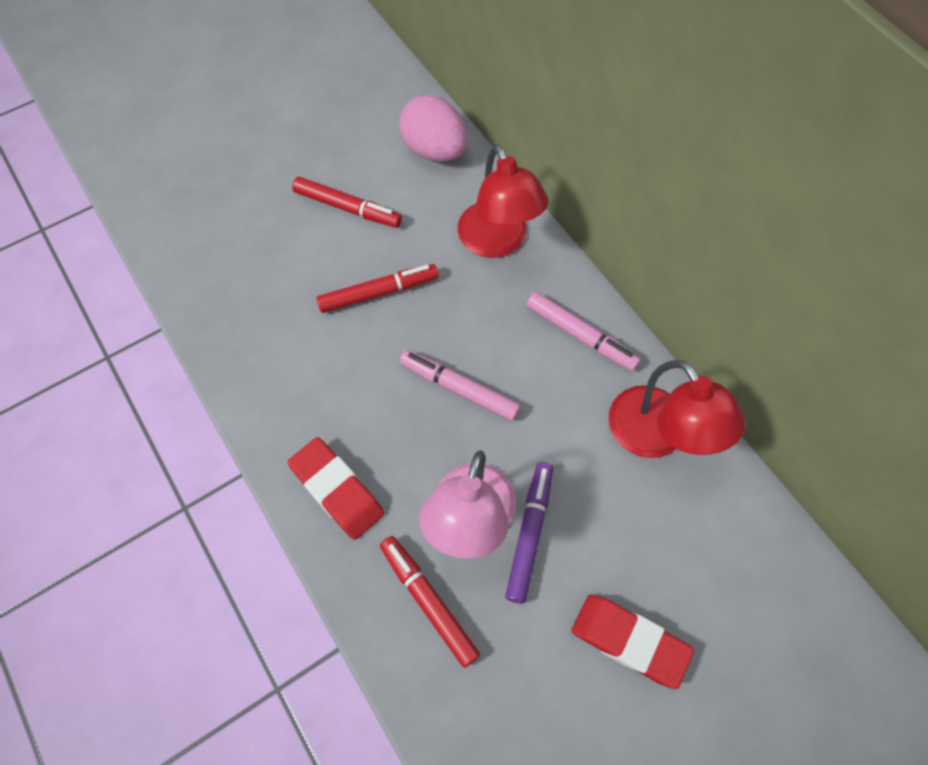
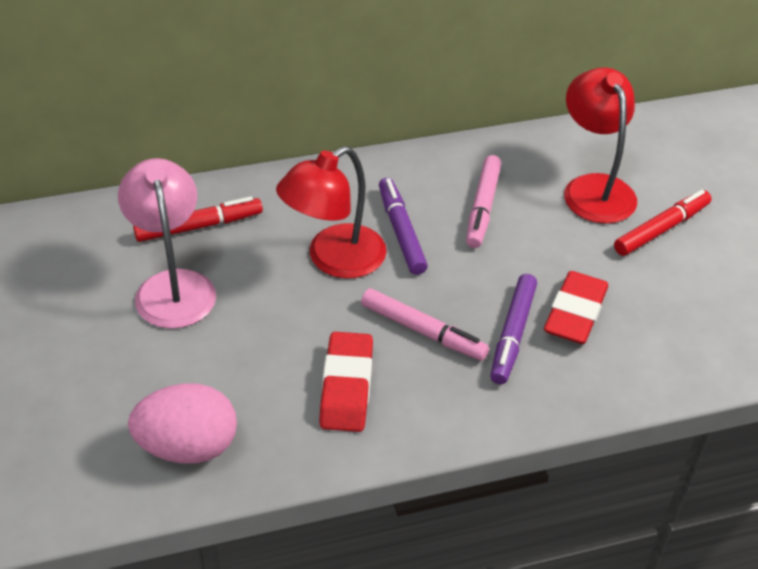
purple marker: 1 -> 2
red marker: 3 -> 2

